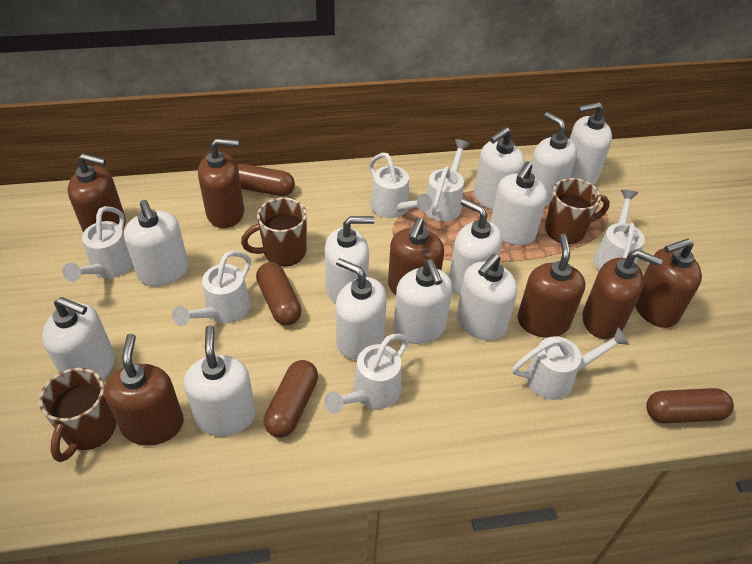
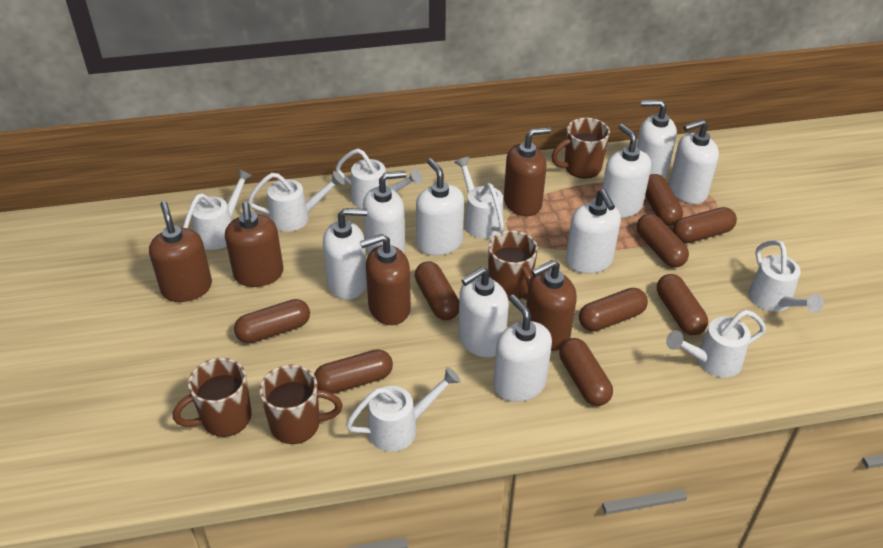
brown capsule: 4 -> 9
brown mug: 3 -> 4
brown soap dispenser: 7 -> 5
white soap dispenser: 12 -> 9

